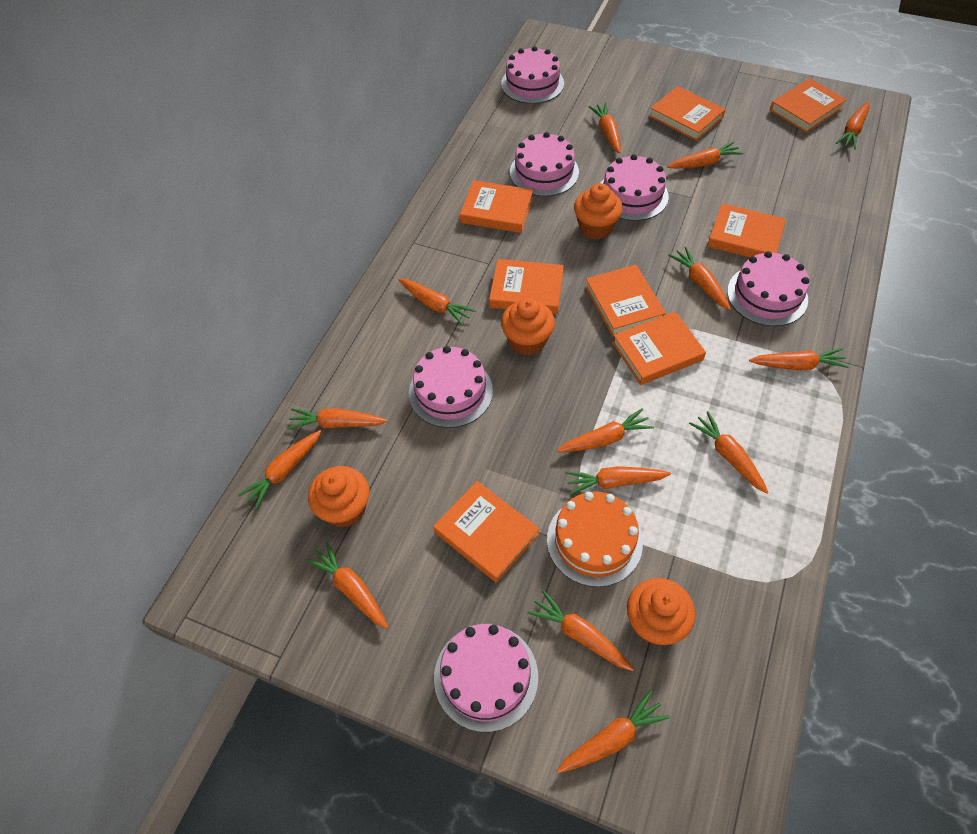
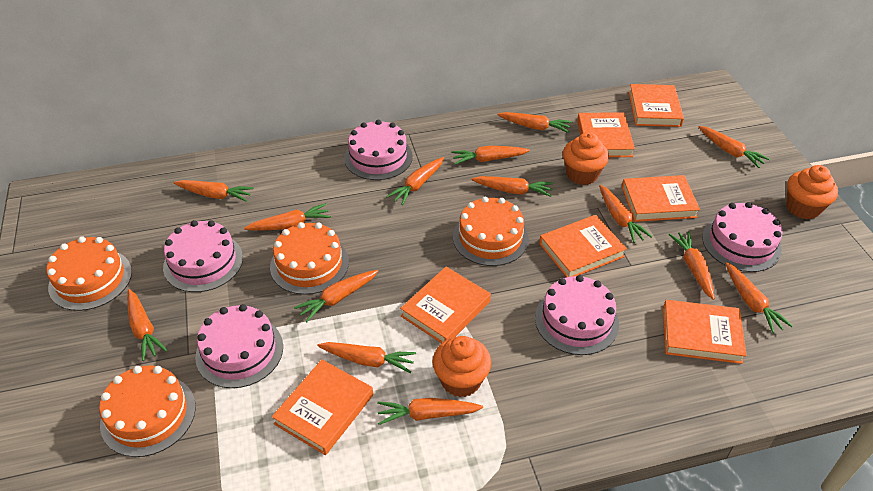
orange book: 8 -> 7
orange cake: 1 -> 4
orange cupcake: 4 -> 3
pink cake: 6 -> 5

